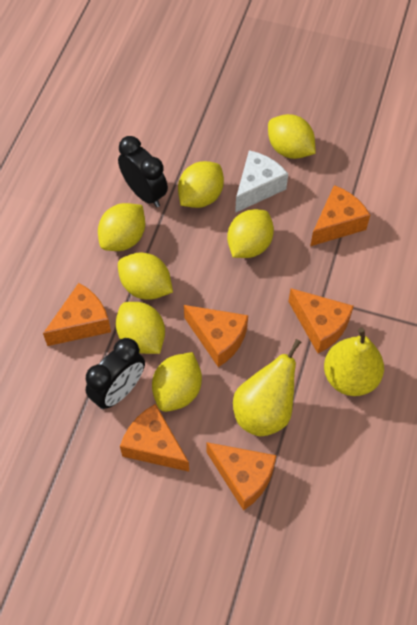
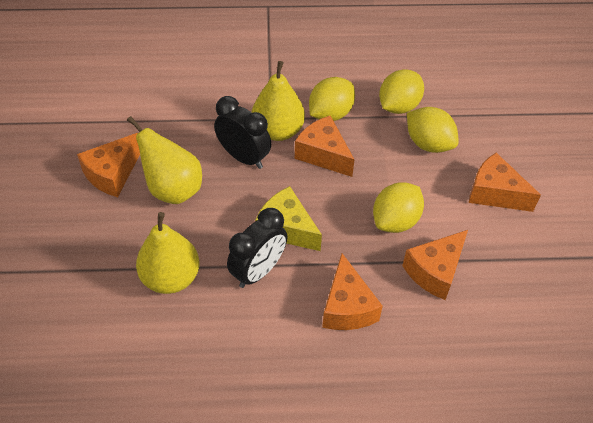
orange cheese: 6 -> 5
white cheese: 1 -> 0
yellow cheese: 0 -> 1
yellow lemon: 7 -> 4
yellow pear: 2 -> 3

